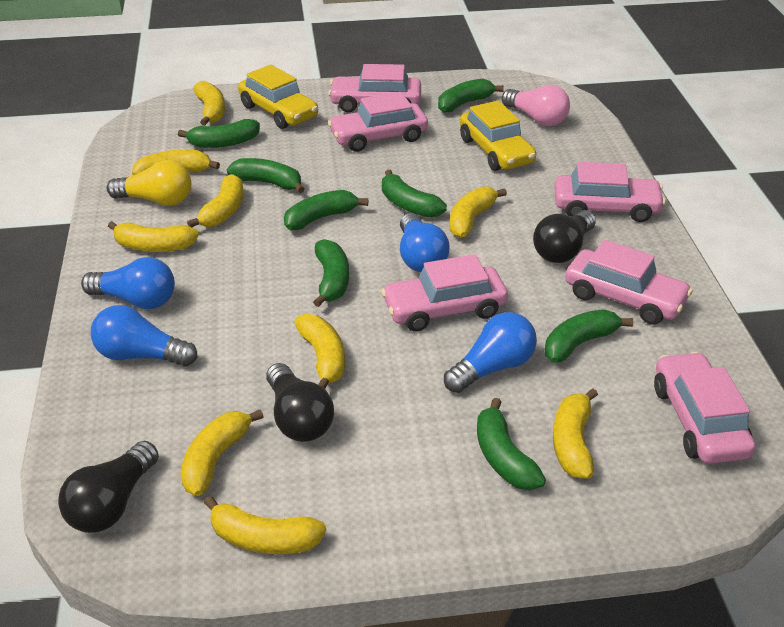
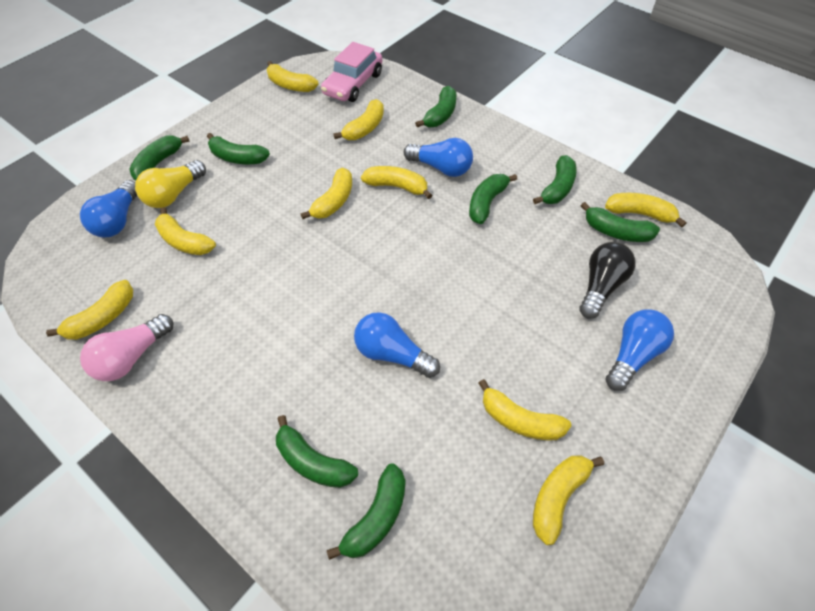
black light bulb: 3 -> 1
pink car: 6 -> 1
yellow car: 2 -> 0

